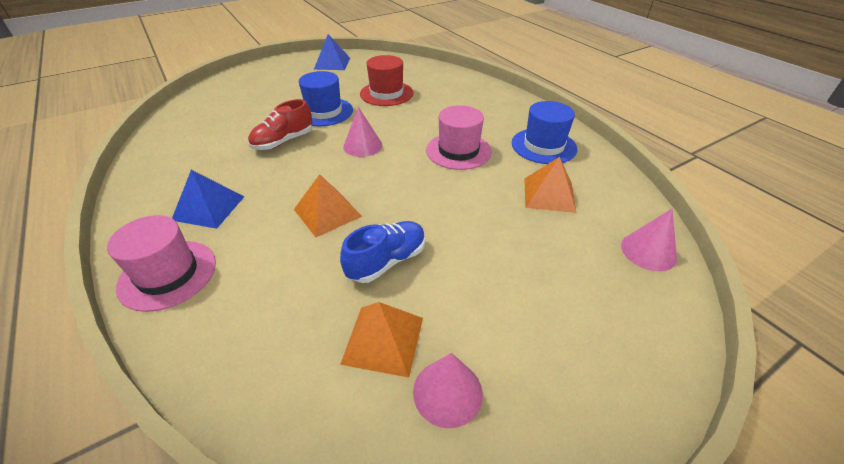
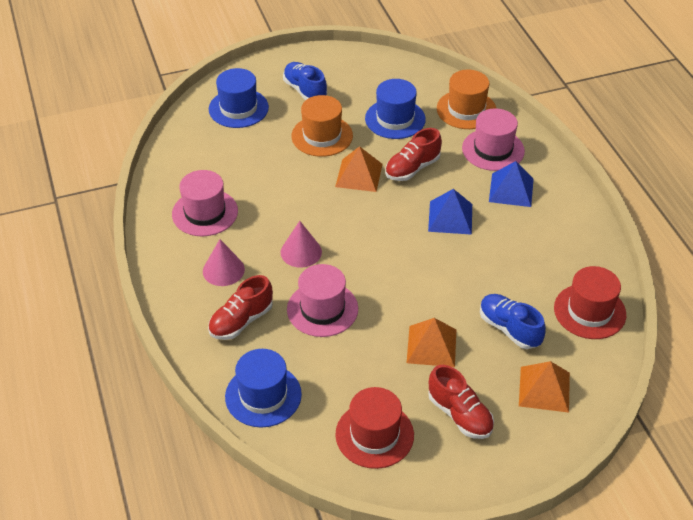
blue hat: 2 -> 3
blue shoe: 1 -> 2
orange hat: 0 -> 2
pink cone: 3 -> 2
pink hat: 2 -> 3
red hat: 1 -> 2
red shoe: 1 -> 3

